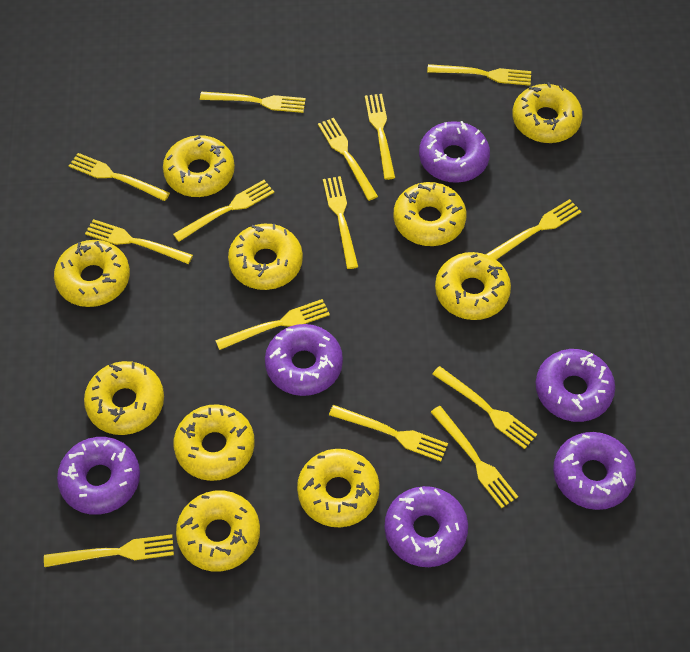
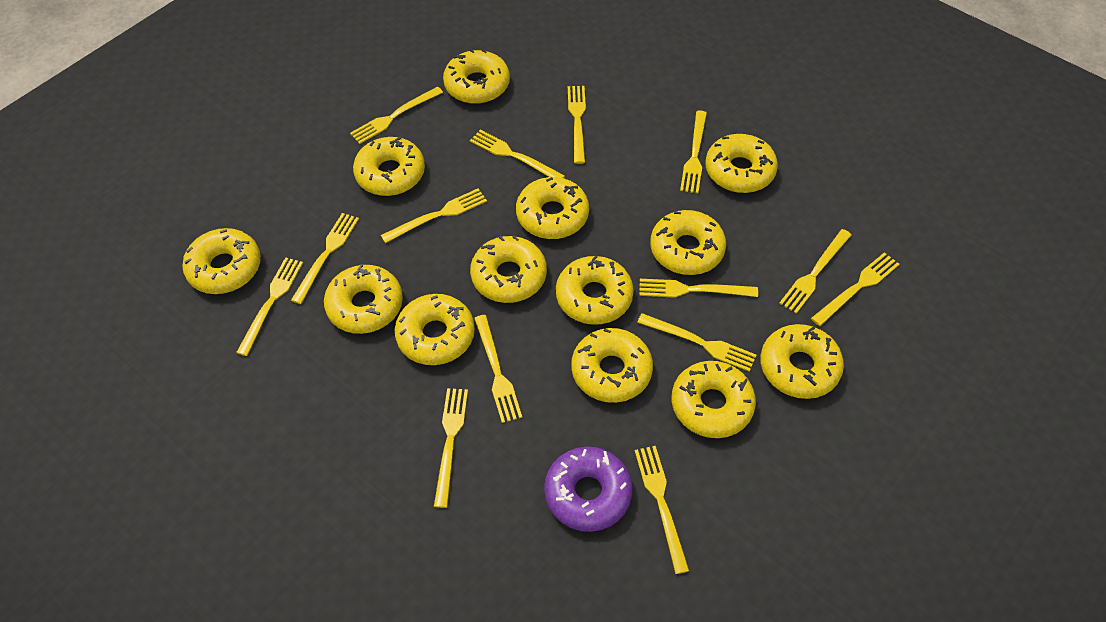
purple donut: 6 -> 1
yellow donut: 10 -> 13

